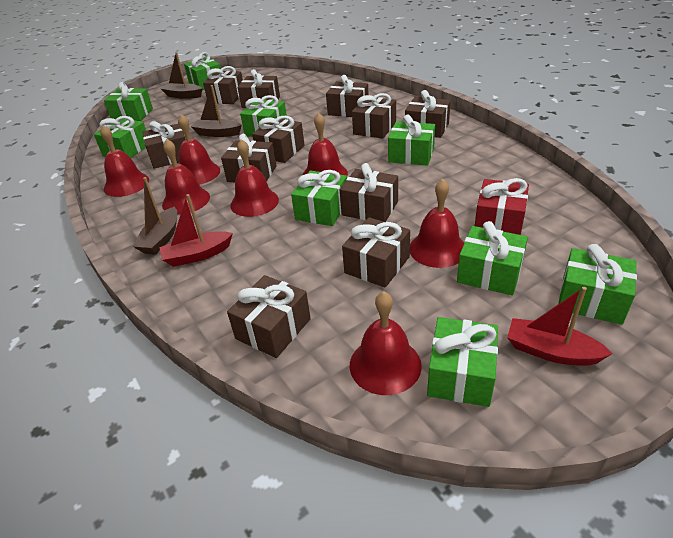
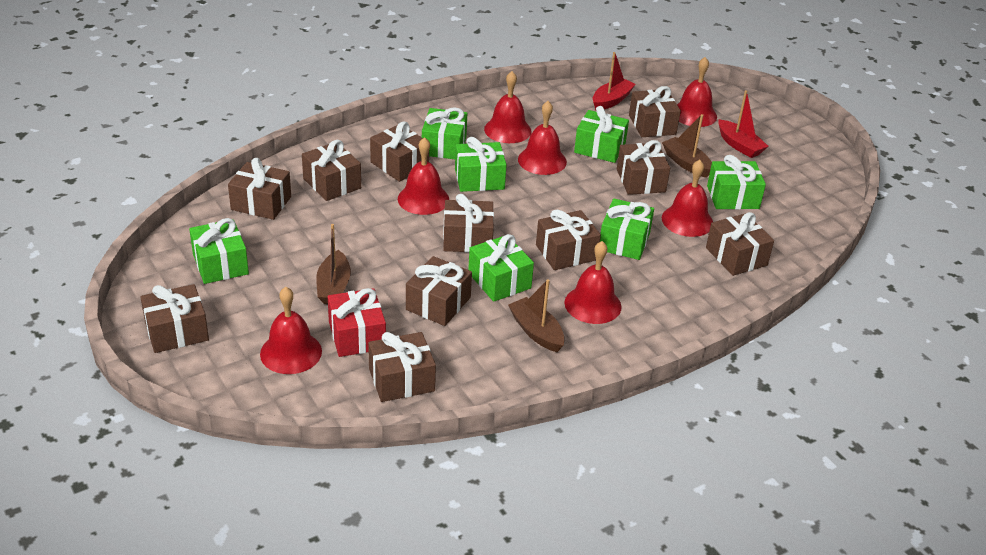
green gift: 9 -> 7

